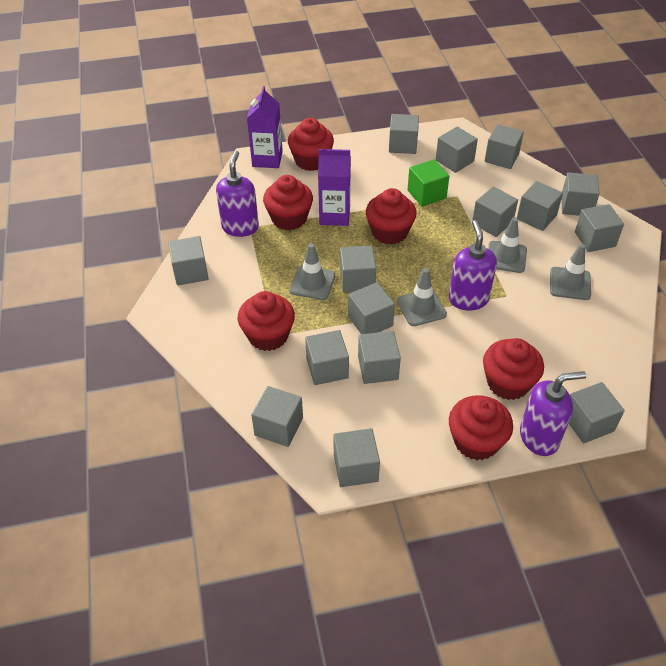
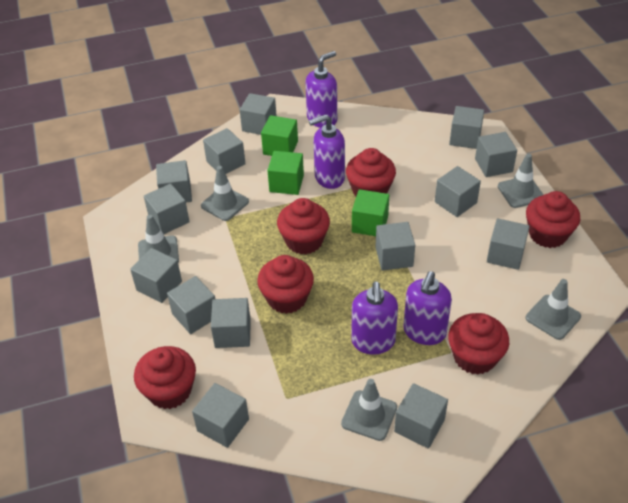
green cube: 1 -> 3
grey cube: 15 -> 14
grey traffic cone: 4 -> 5
purple carton: 2 -> 0
purple soap dispenser: 3 -> 4

